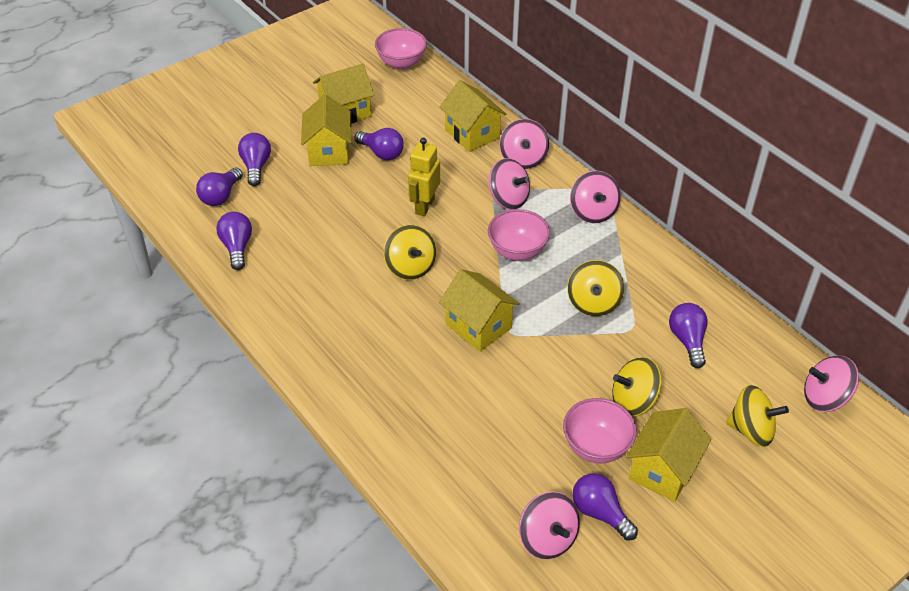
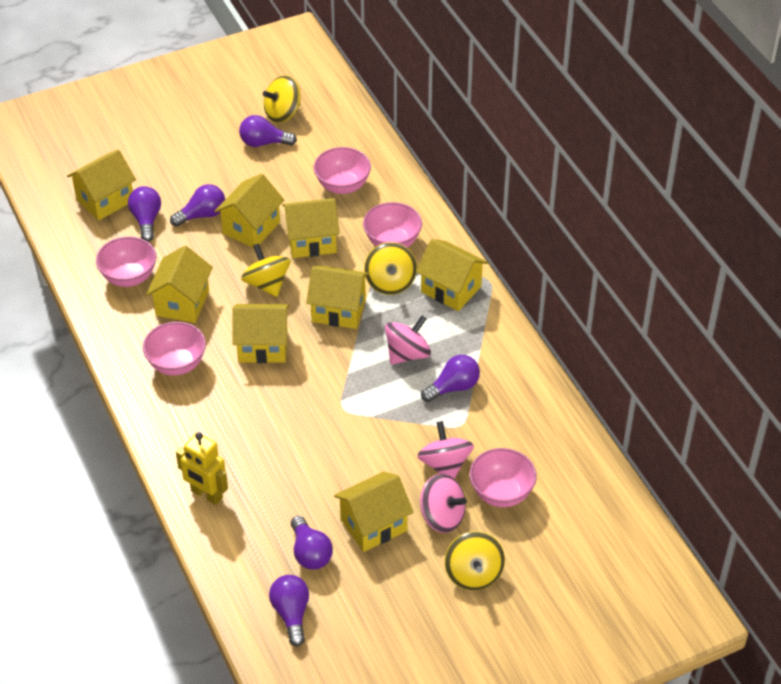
pink bowl: 3 -> 5
pink spinning top: 5 -> 3
yellow house: 5 -> 8

